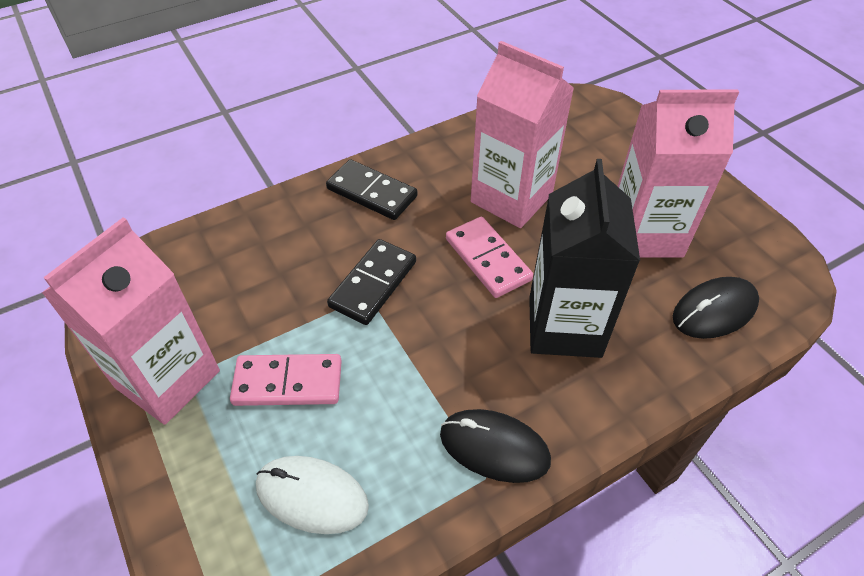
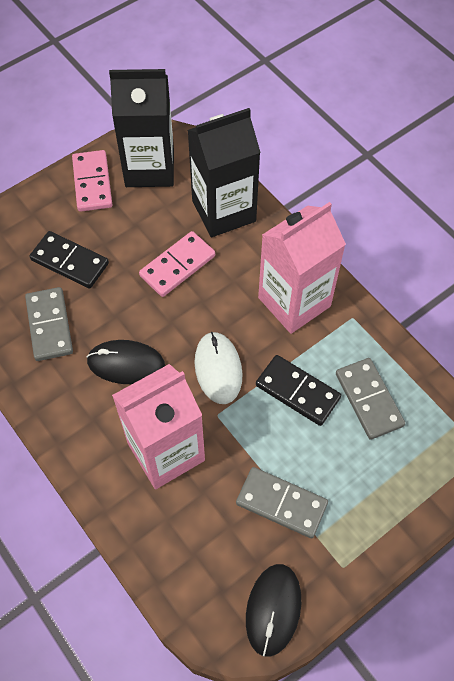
black carton: 1 -> 2
grey domino: 0 -> 3
pink carton: 3 -> 2

